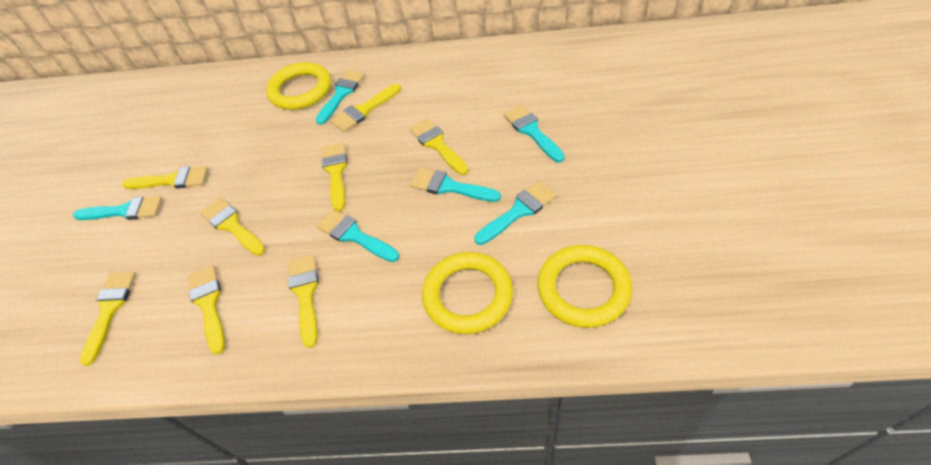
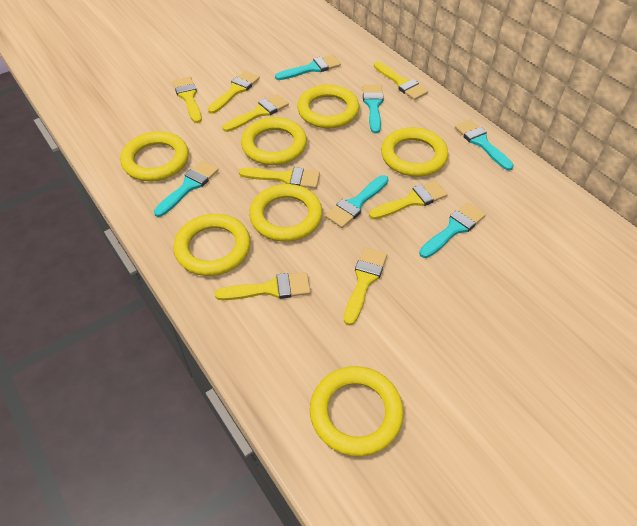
yellow ring: 3 -> 7

